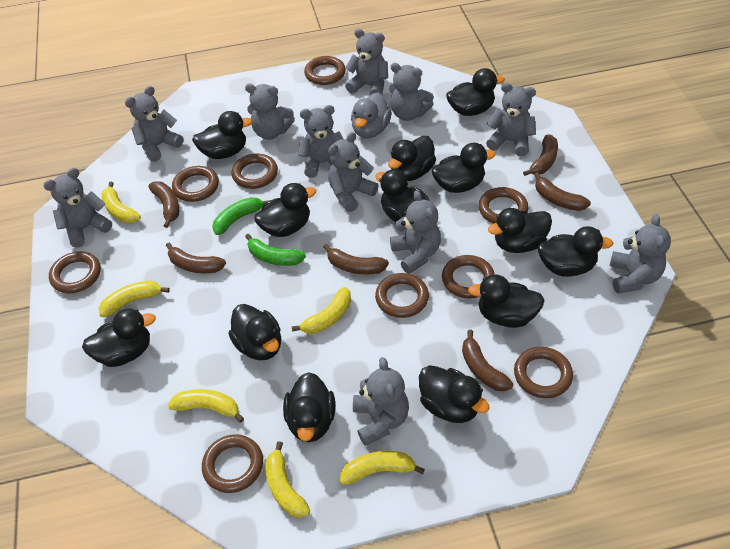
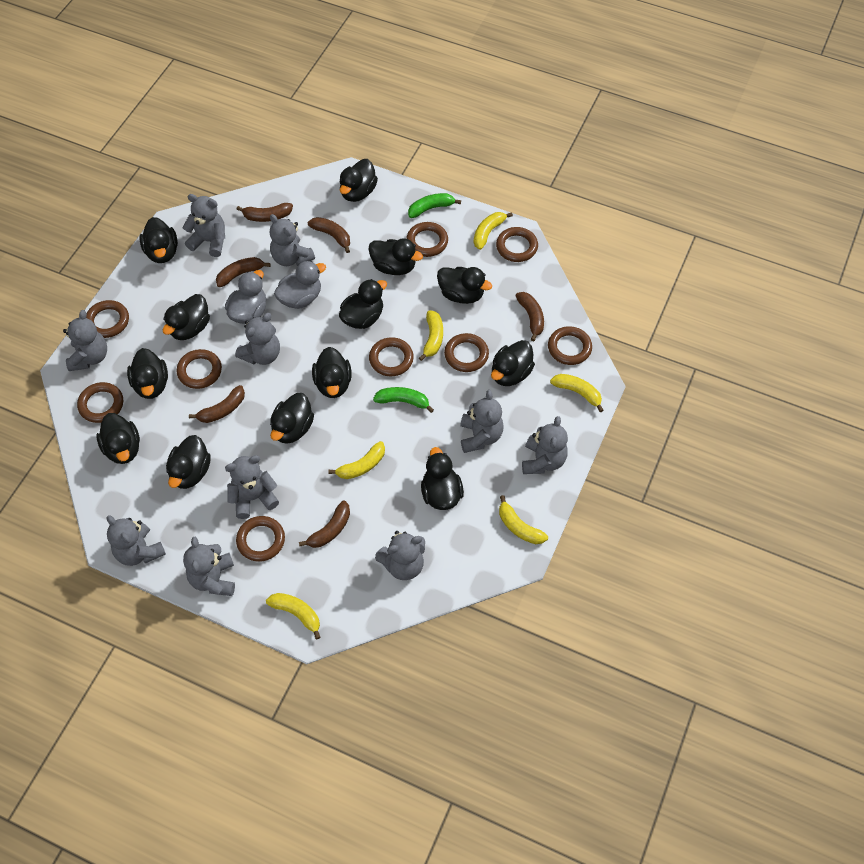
grey duck: 1 -> 2
grey teddy bear: 11 -> 10

